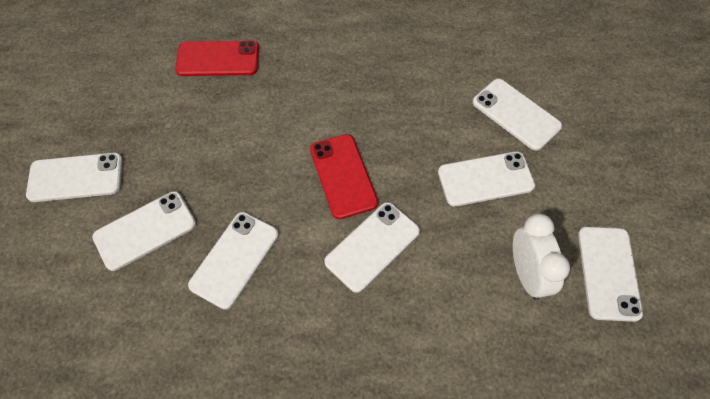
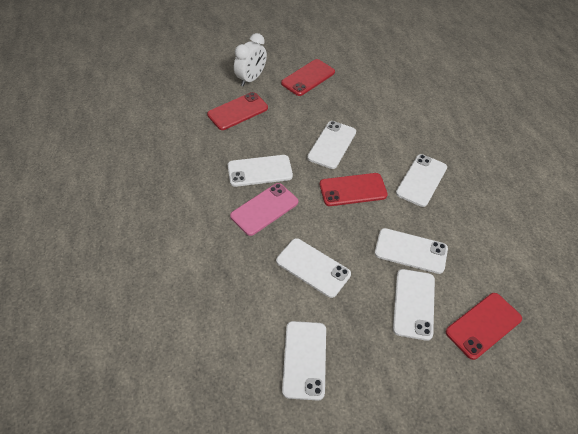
pink phone: 0 -> 1
red phone: 2 -> 4

